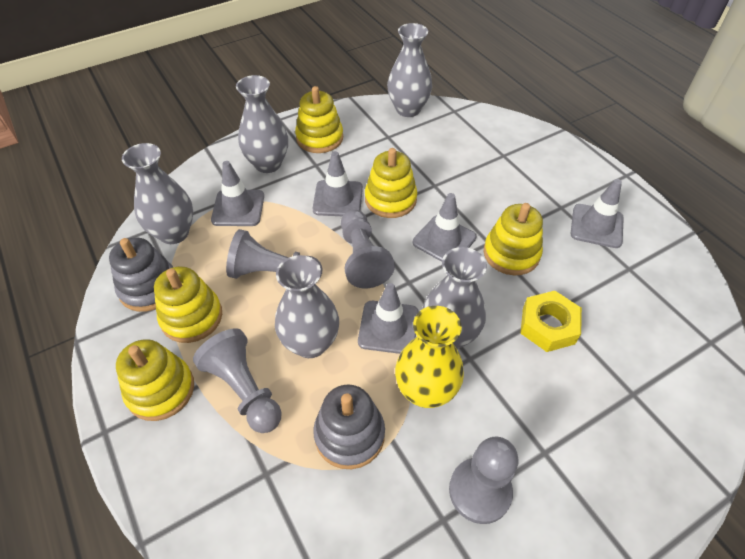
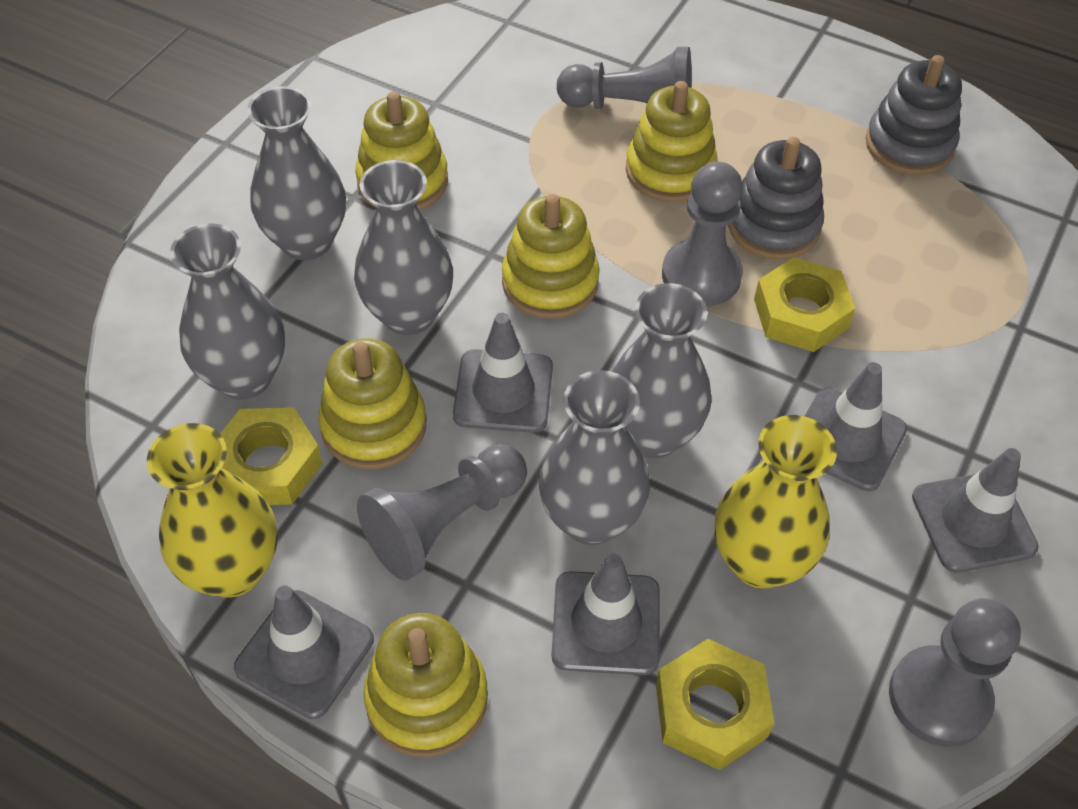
yellow nut: 1 -> 3
yellow vase: 1 -> 2

